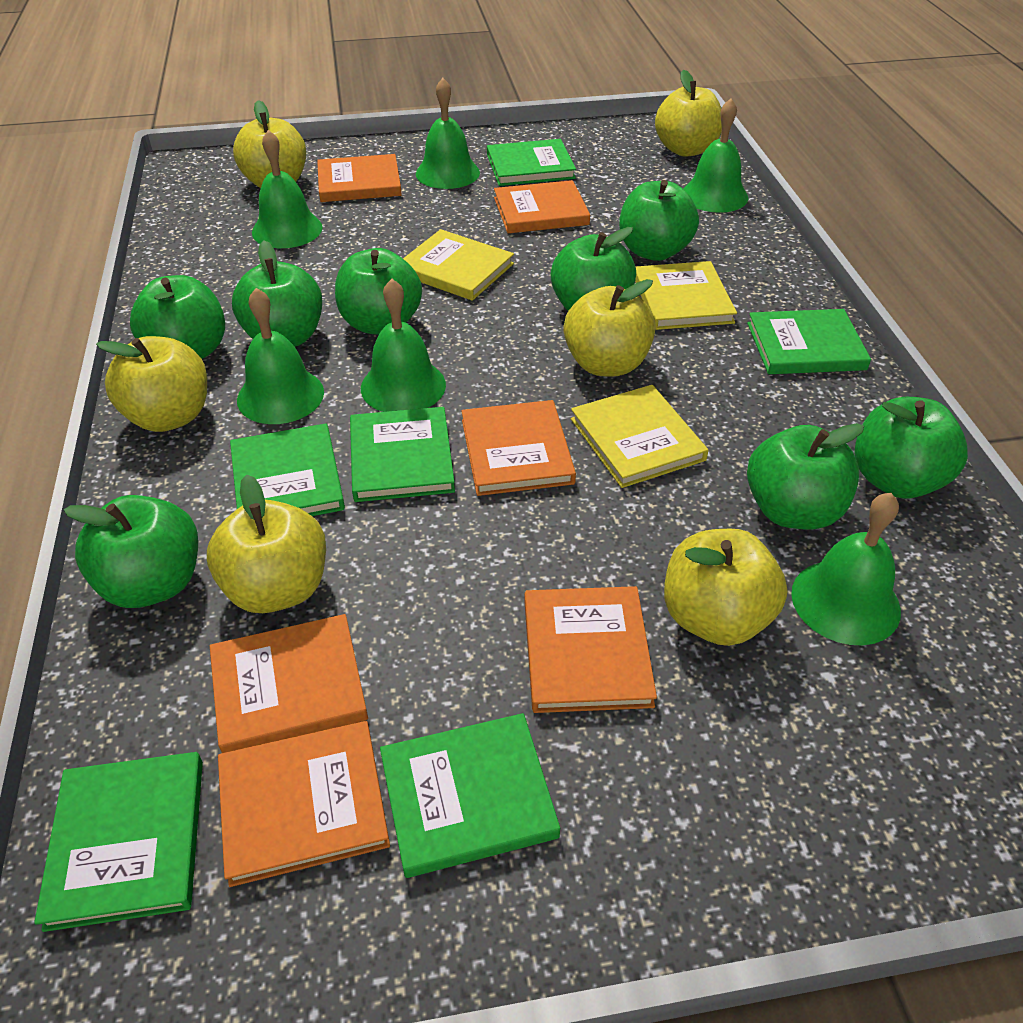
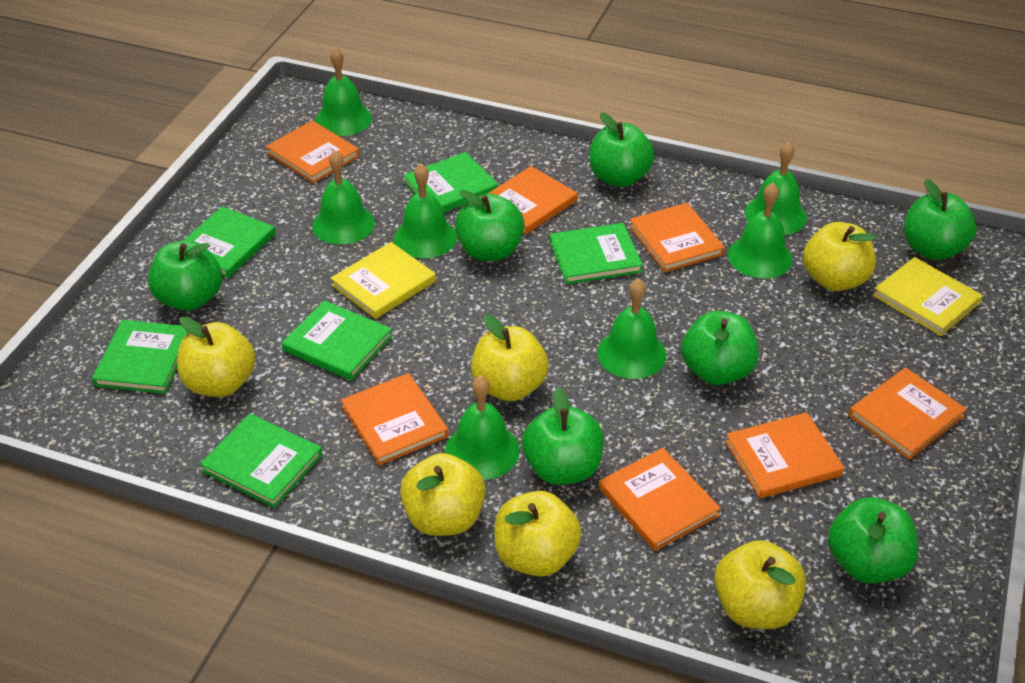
green apple: 8 -> 7
green bell: 6 -> 7
orange book: 6 -> 7
yellow book: 3 -> 2

